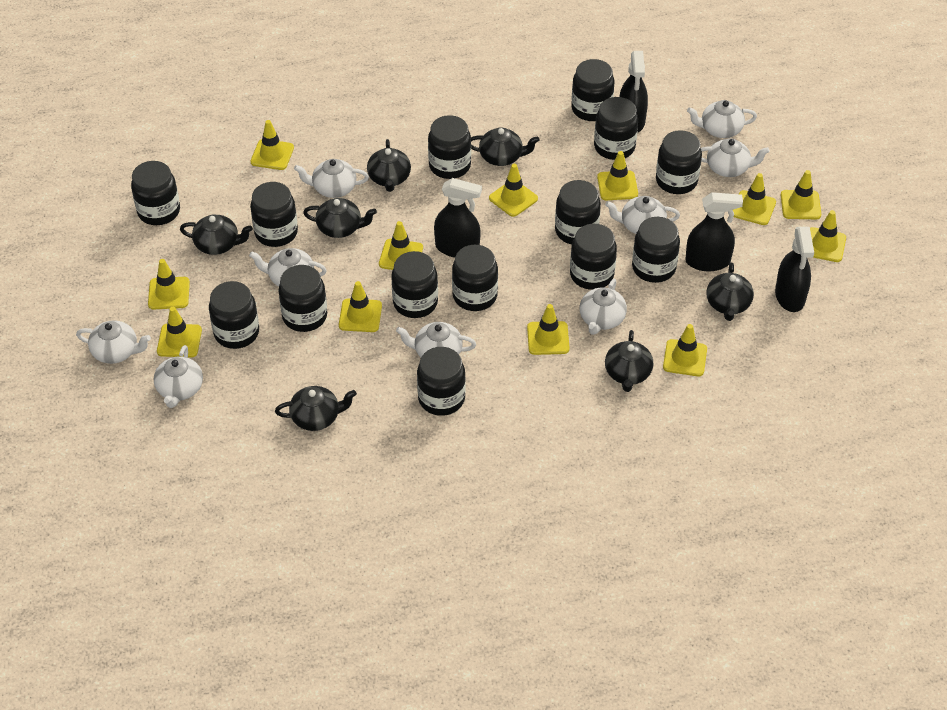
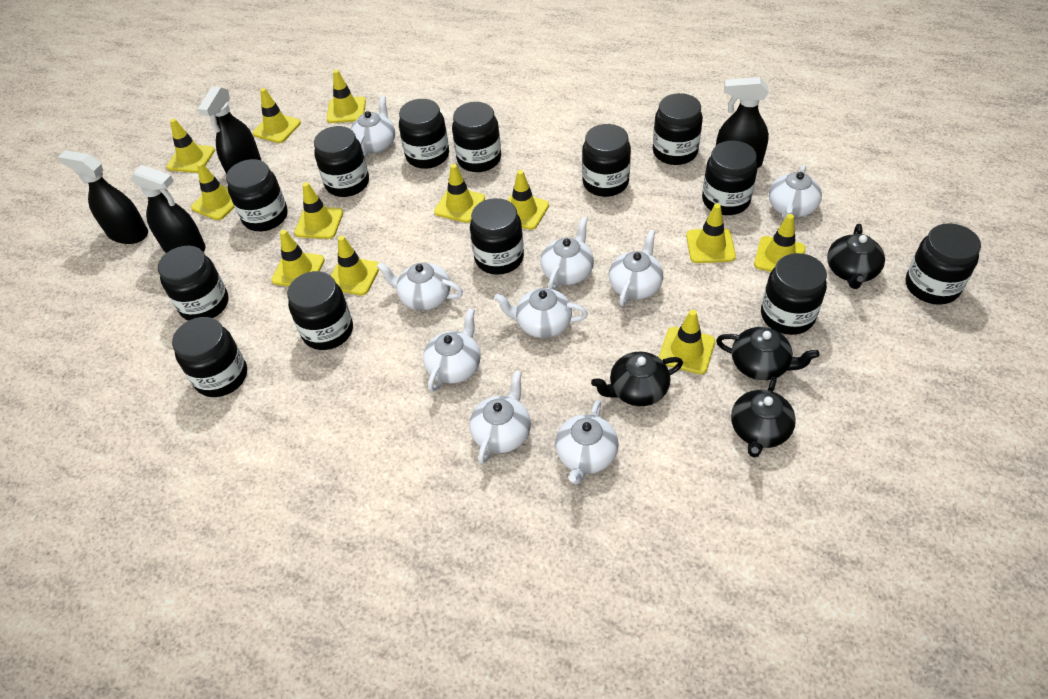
black jar: 14 -> 13
black teapot: 7 -> 4

